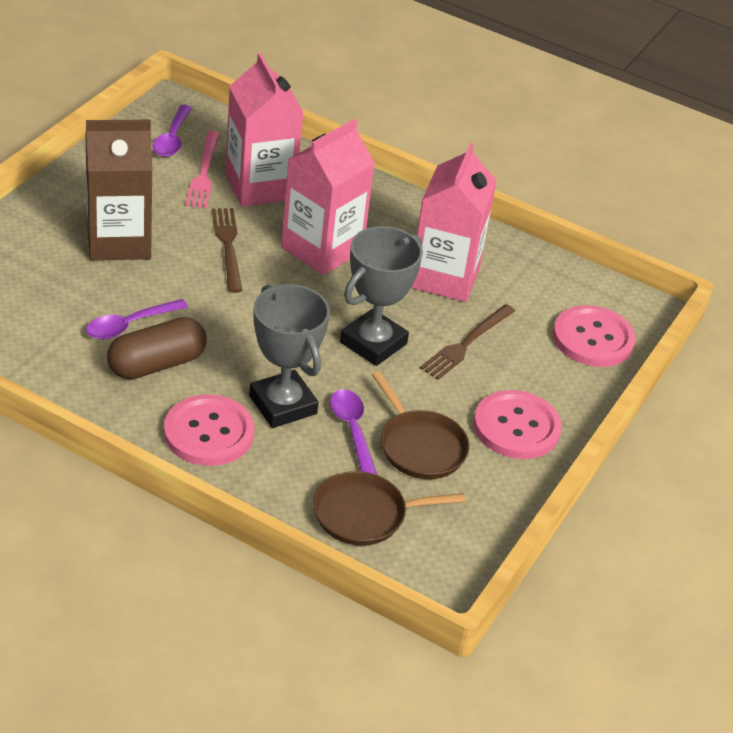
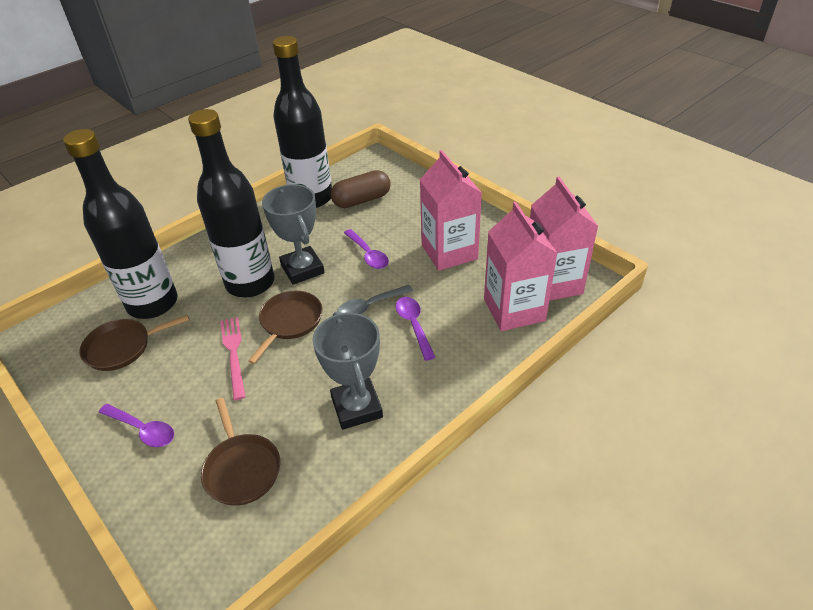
black bottle: 0 -> 3
brown carton: 1 -> 0
brown fork: 2 -> 0
brown pan: 2 -> 3
grey spoon: 0 -> 1
pink button: 3 -> 0

